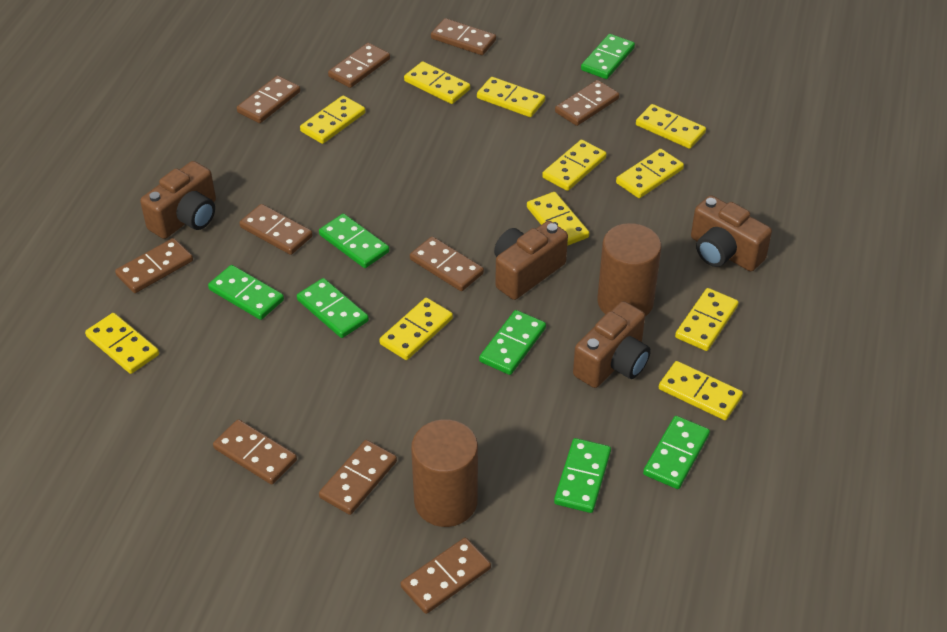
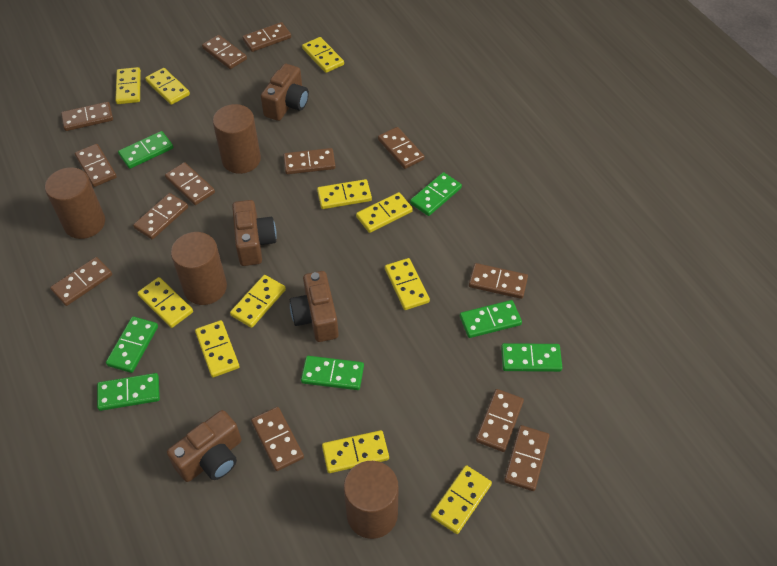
brown cylinder: 2 -> 4
brown domino: 10 -> 13

